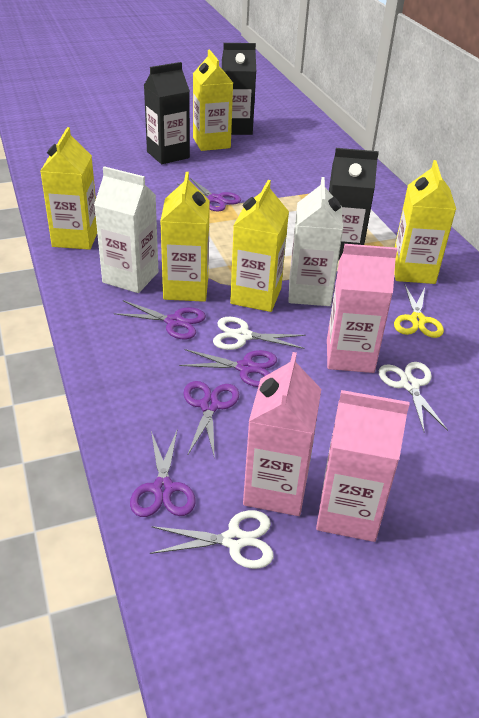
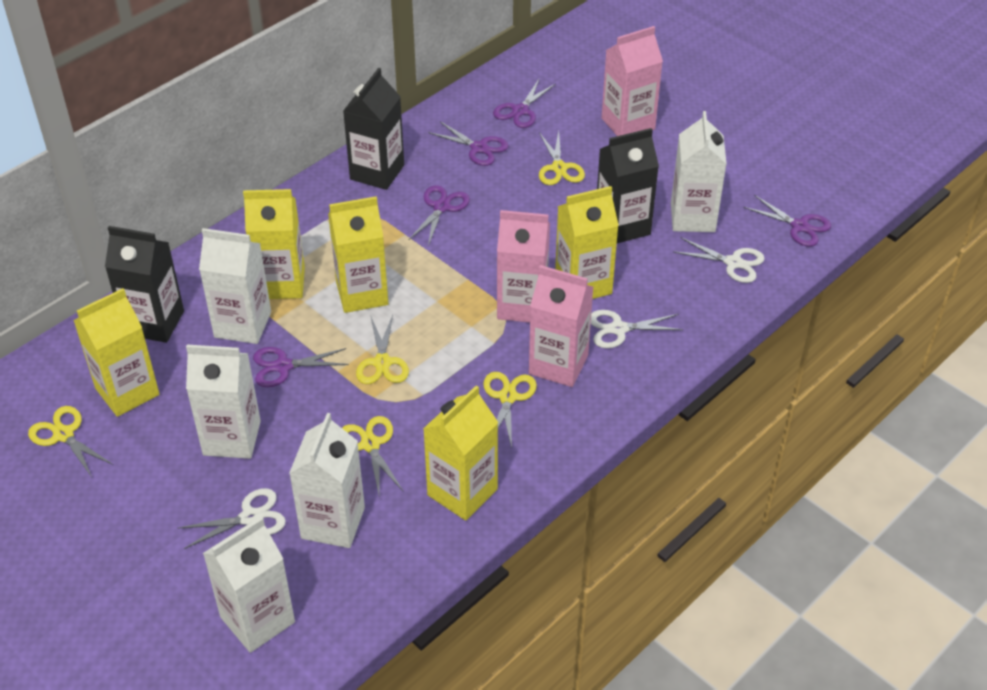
white carton: 2 -> 5
yellow scissors: 1 -> 5

